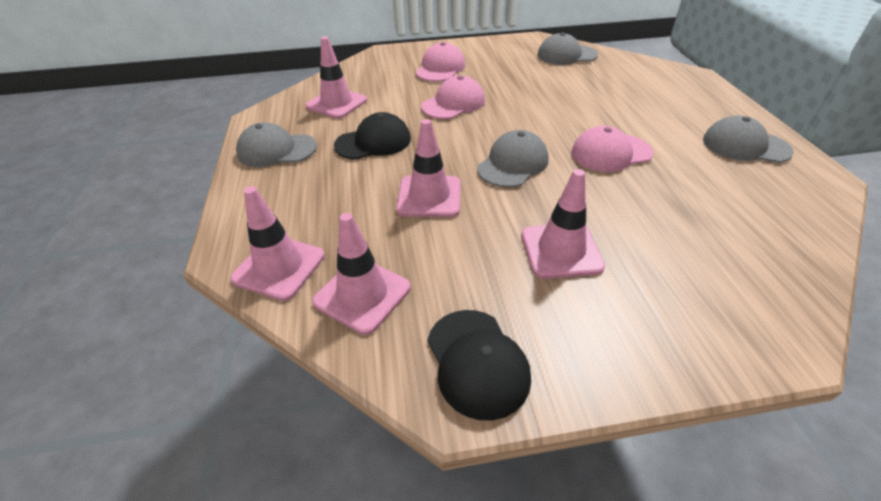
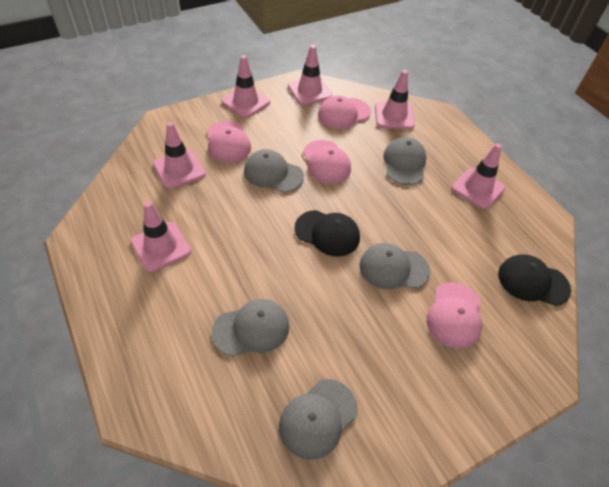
grey cap: 4 -> 5
pink cap: 3 -> 4
pink traffic cone: 5 -> 6

